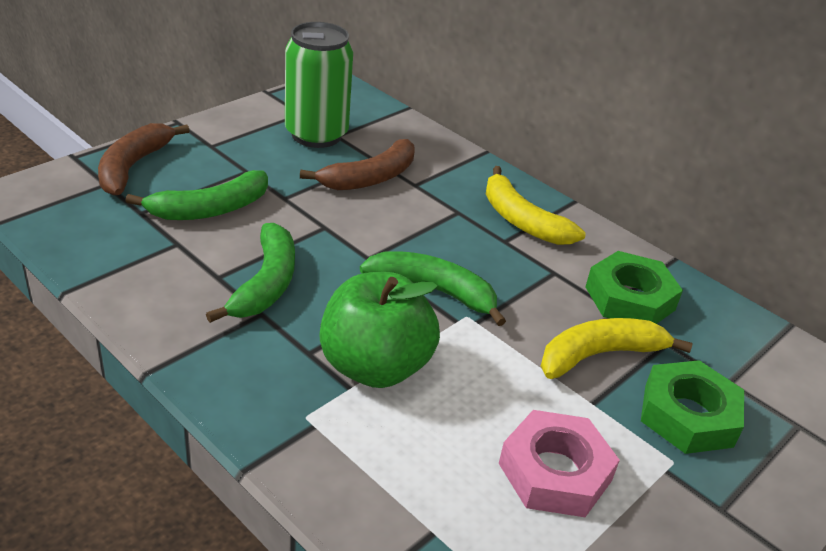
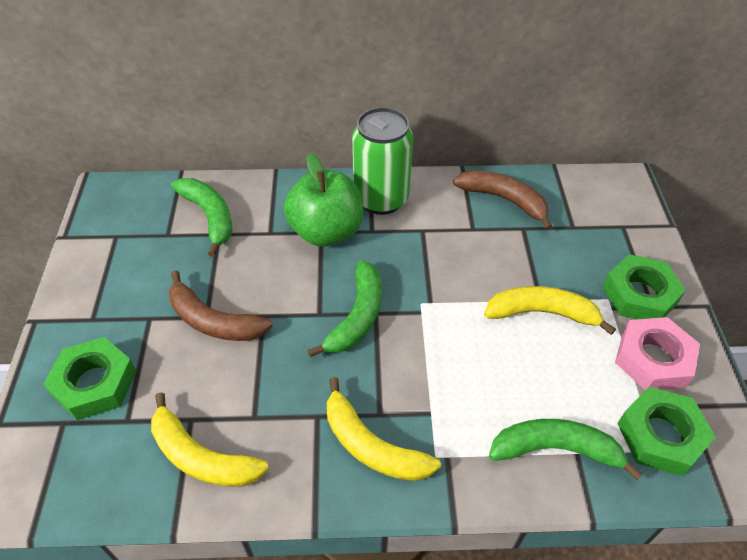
green nut: 2 -> 3
yellow banana: 2 -> 3

